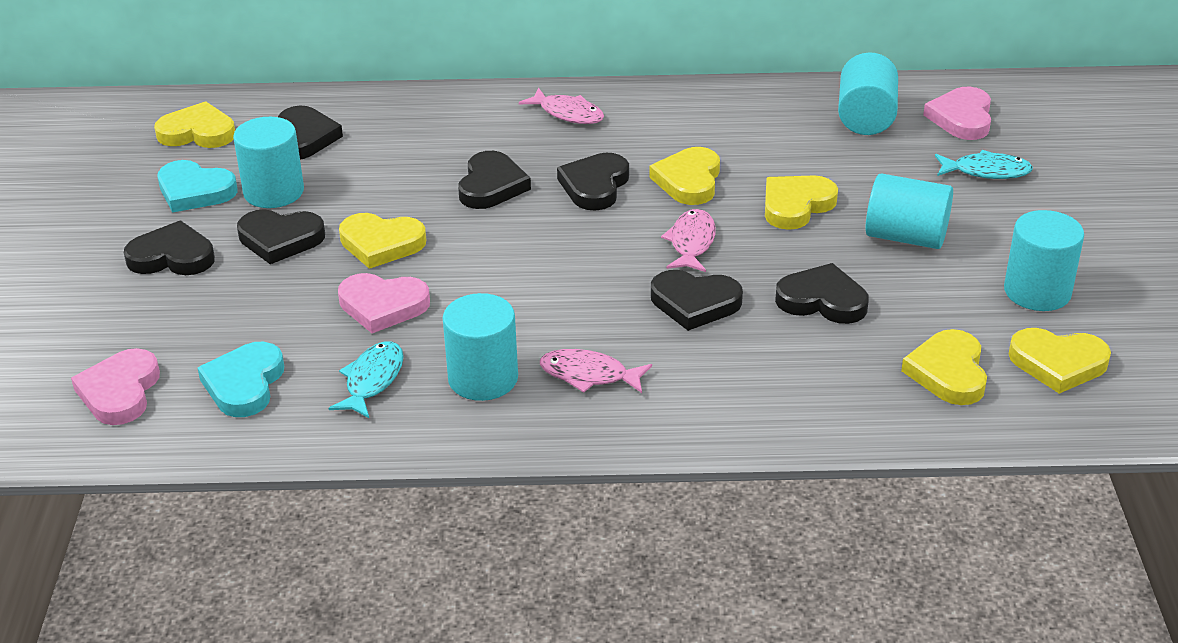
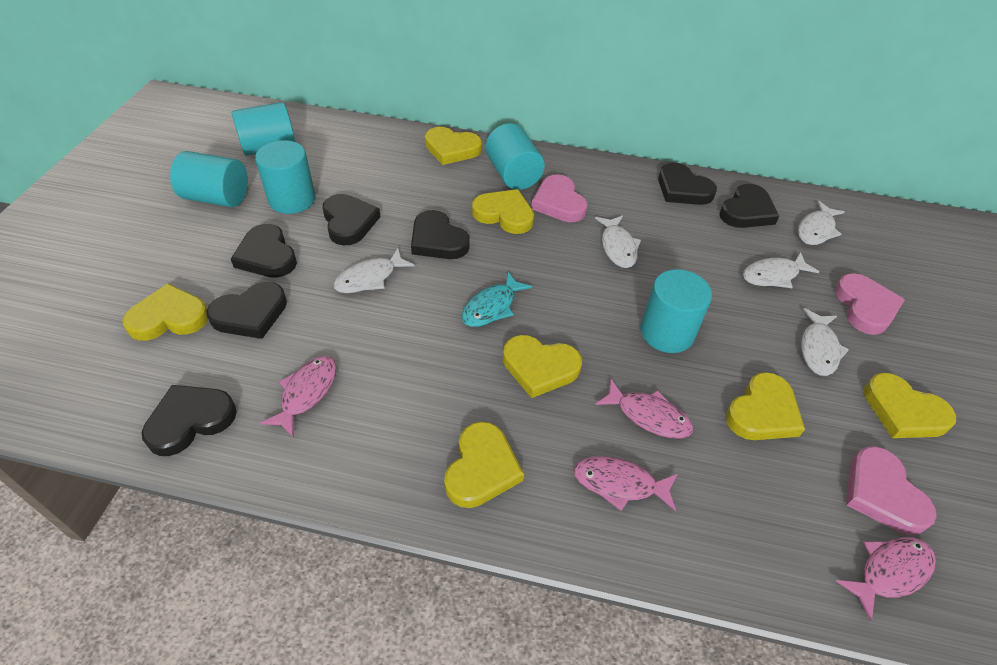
pink fish: 3 -> 4
turquoise fish: 2 -> 1
turquoise heart: 2 -> 0
white fish: 0 -> 5
yellow heart: 6 -> 7

